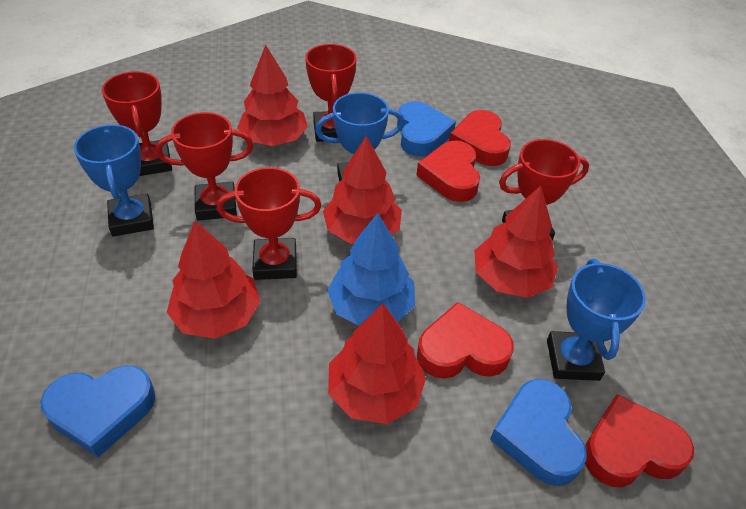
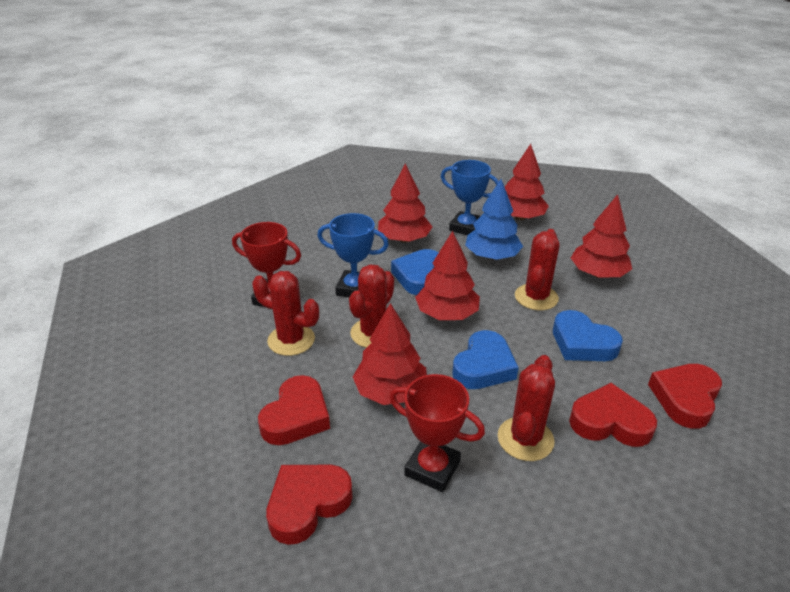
blue trophy: 3 -> 2
red cactus: 0 -> 4
red trophy: 5 -> 2

